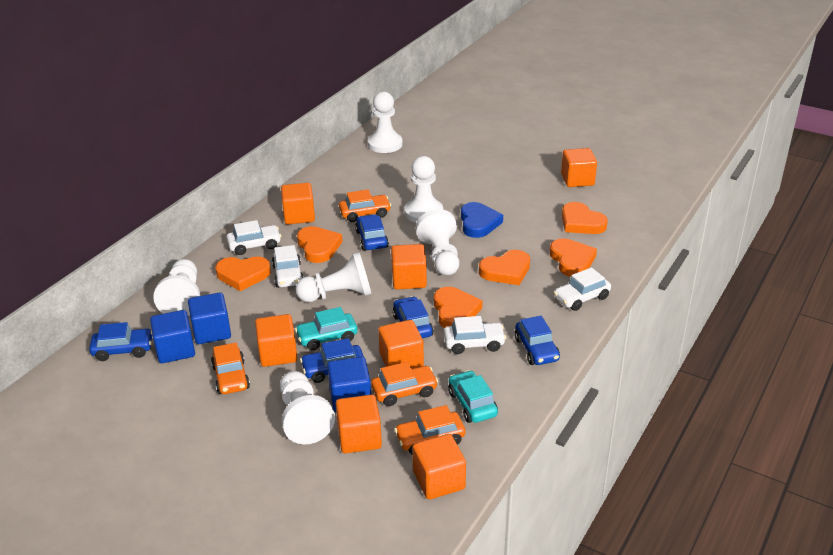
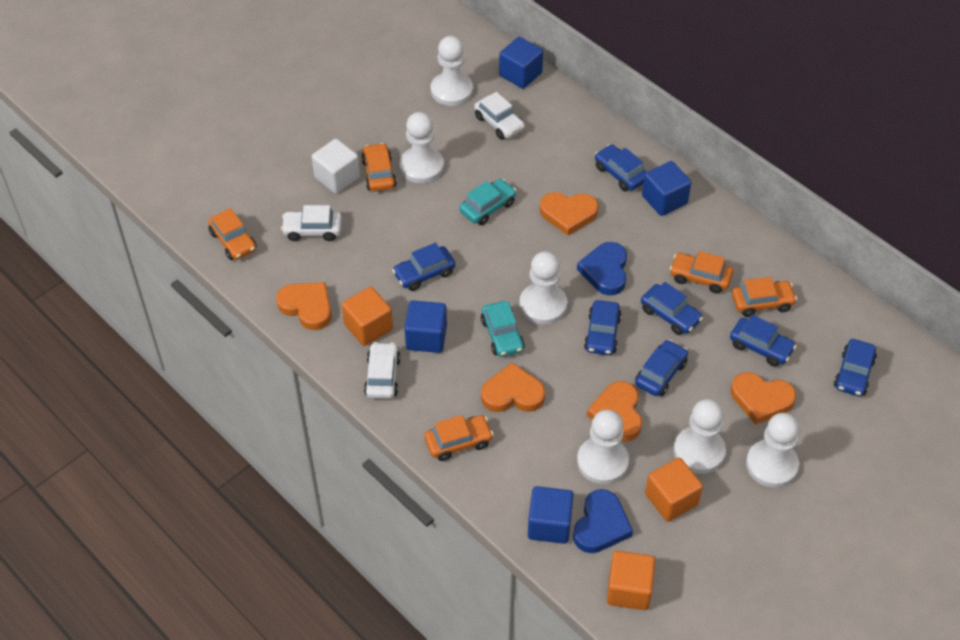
blue car: 5 -> 7
blue cube: 3 -> 4
blue heart: 1 -> 2
orange car: 4 -> 5
orange cube: 7 -> 3
orange heart: 6 -> 5
white car: 4 -> 3
white cube: 0 -> 1

